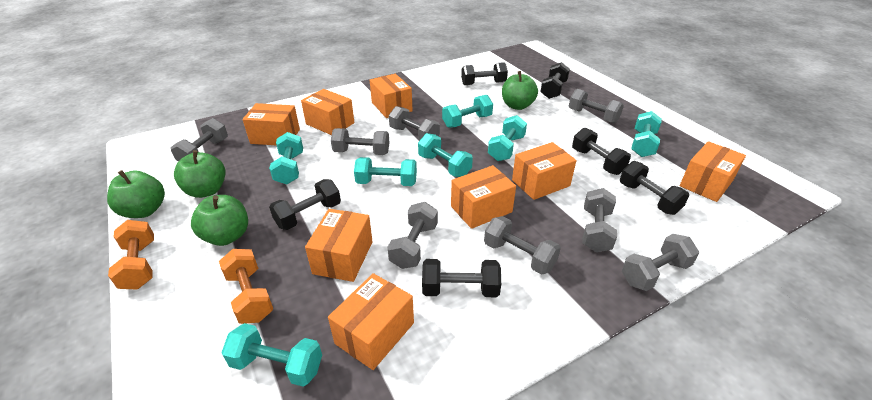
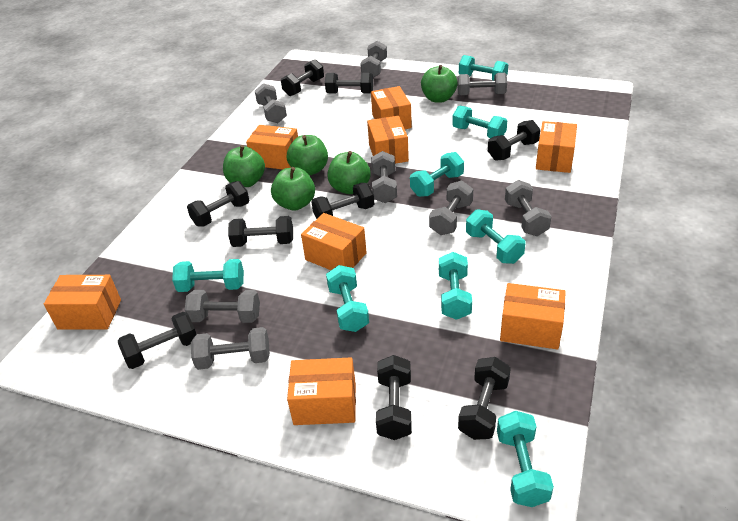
black dumbbell: 6 -> 9
green apple: 4 -> 5
orange dumbbell: 2 -> 0
turquoise dumbbell: 7 -> 8

